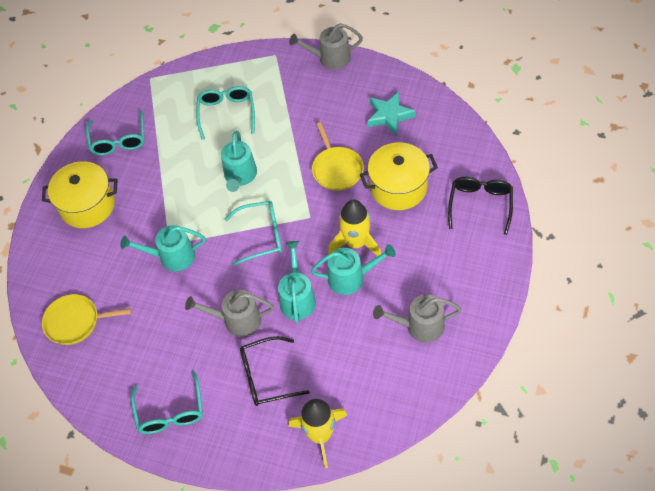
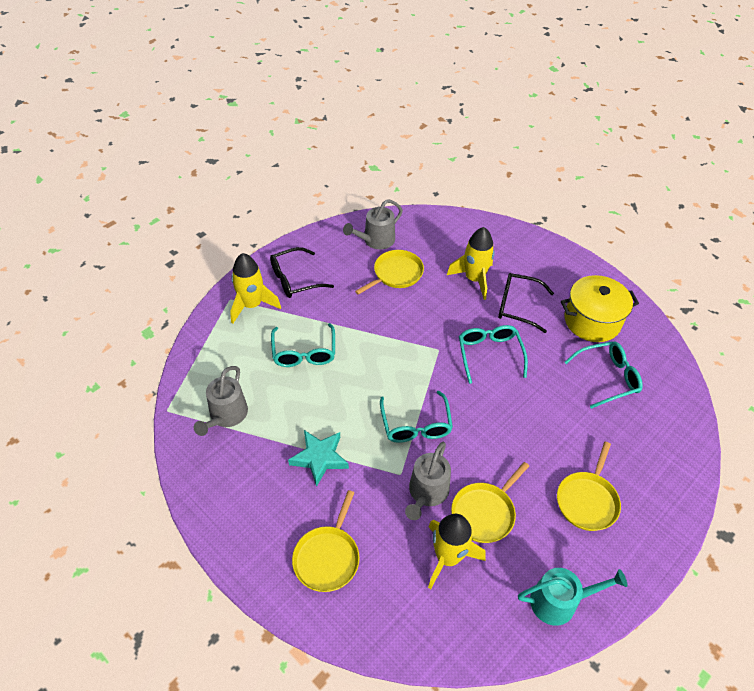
turquoise watering can: 4 -> 1
yellow pan: 2 -> 4
yellow pot: 2 -> 1
yellow rocket: 2 -> 3

